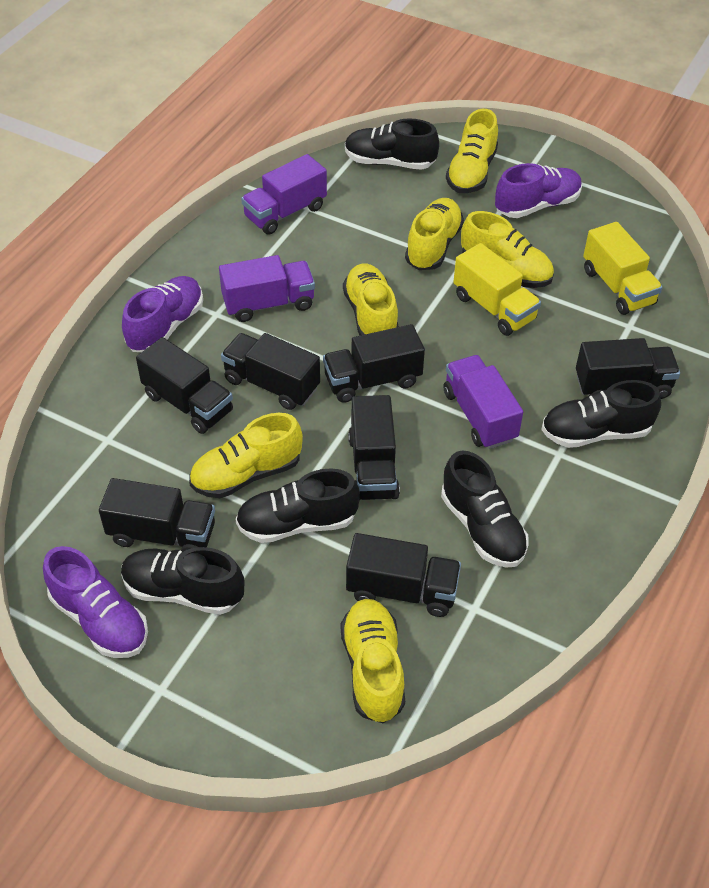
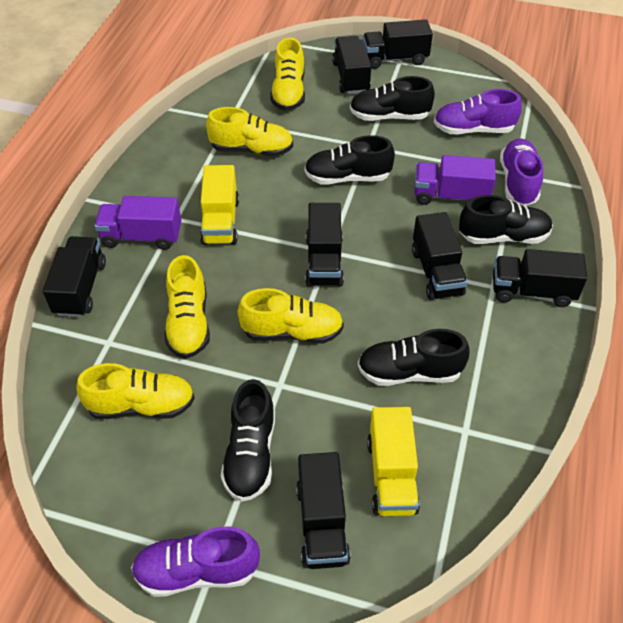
purple truck: 3 -> 2
yellow shoe: 6 -> 5

